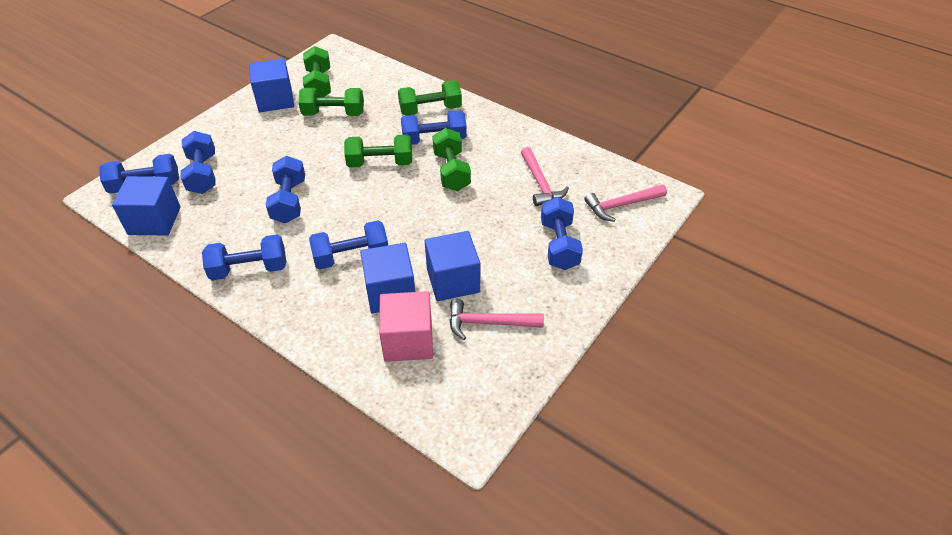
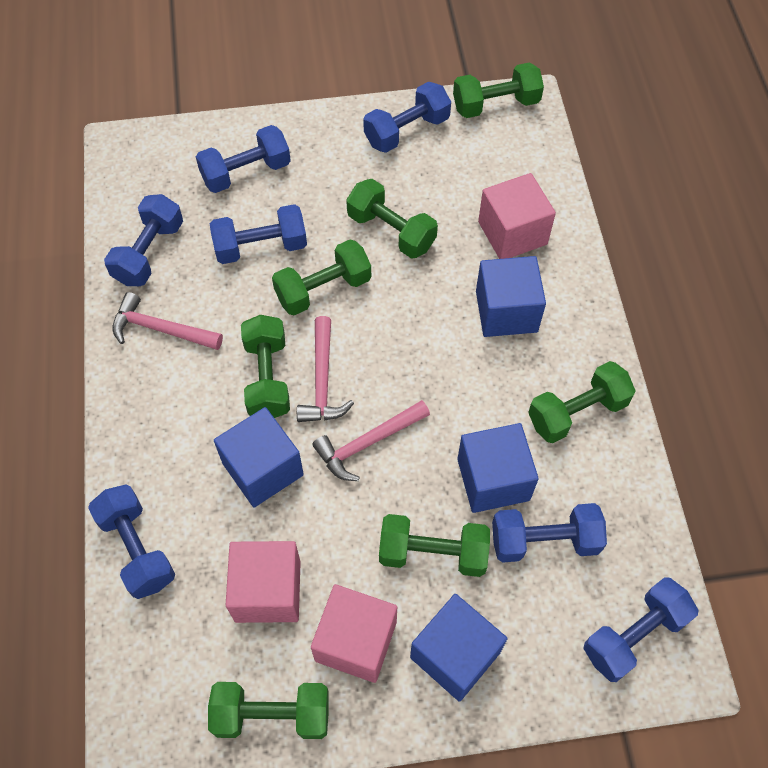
green dumbbell: 5 -> 7
pink cube: 1 -> 3

